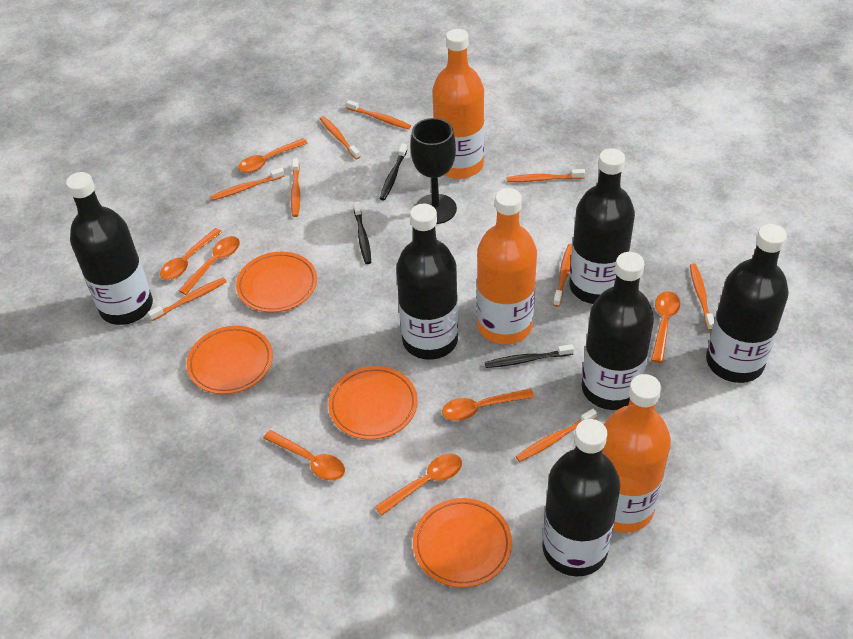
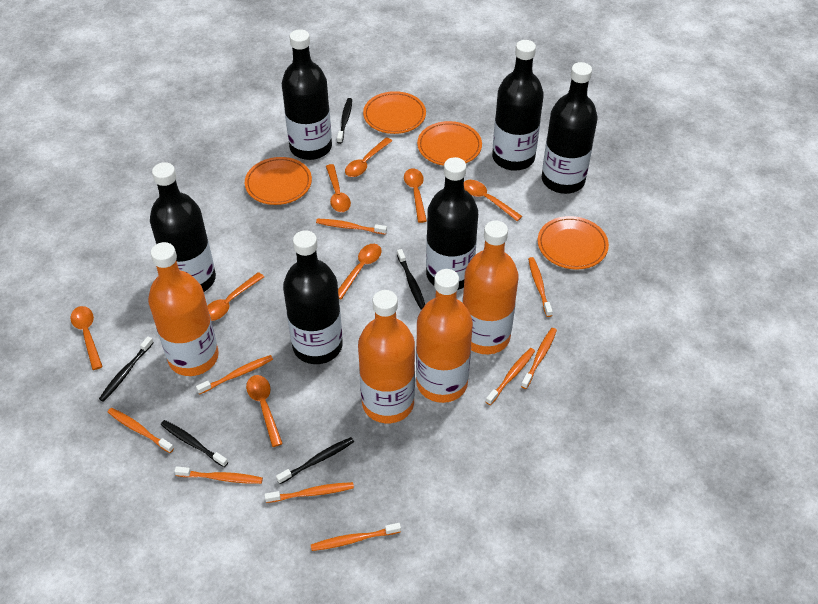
black goblet: 1 -> 0
black toothbrush: 3 -> 5
orange bottle: 3 -> 4
orange spoon: 7 -> 8

